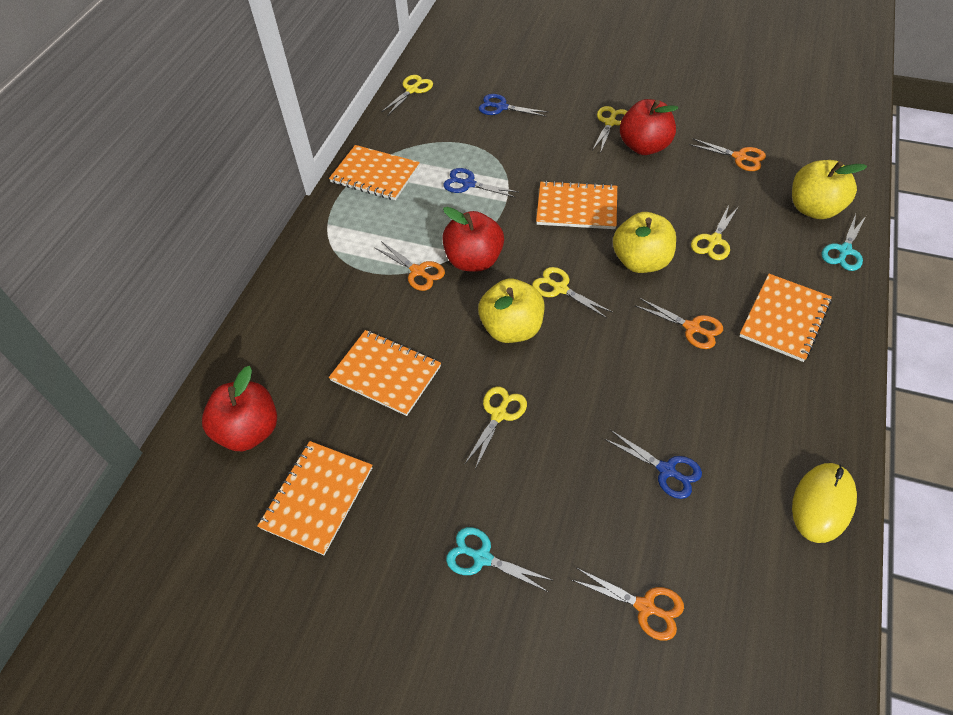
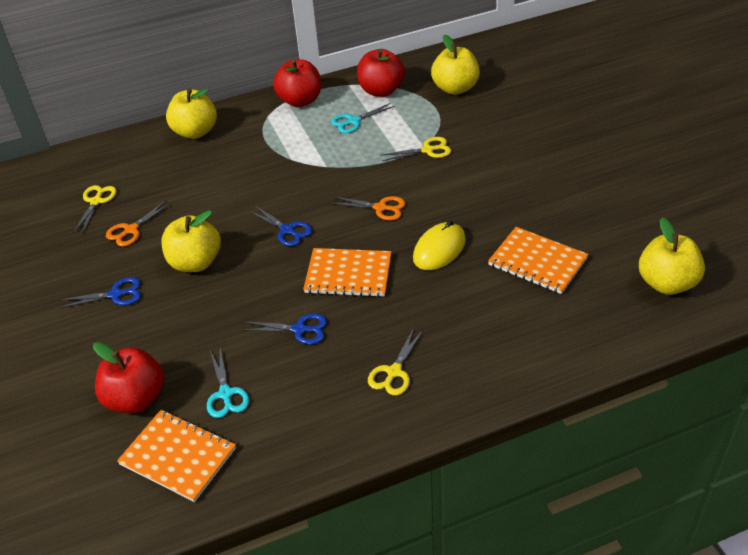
orange notebook: 5 -> 3
orange scissors: 4 -> 2
yellow apple: 3 -> 4
yellow scissors: 5 -> 3

